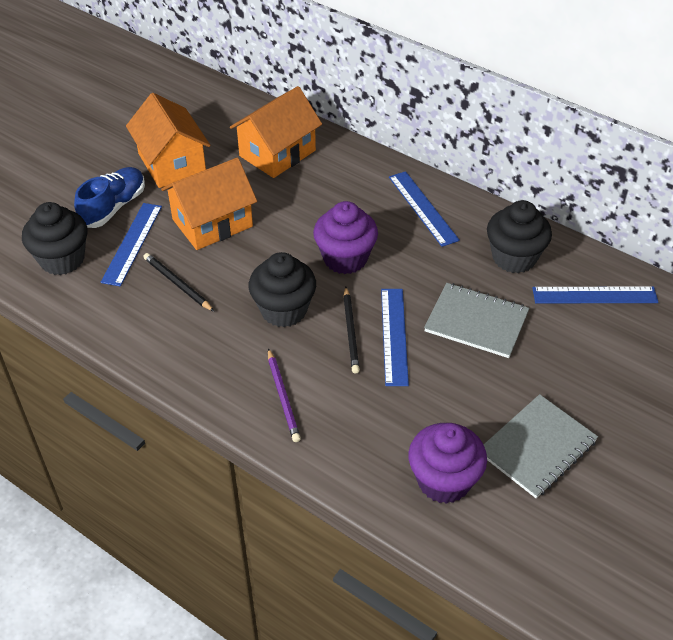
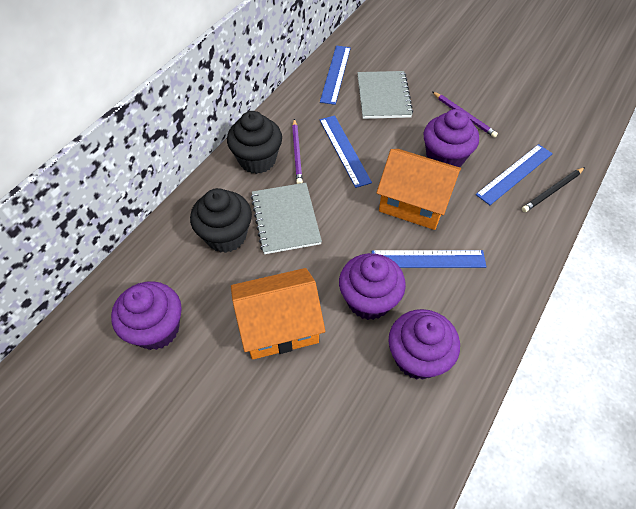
black cupcake: 3 -> 2
black pencil: 2 -> 1
blue shoe: 1 -> 0
orange house: 3 -> 2
purple cupcake: 2 -> 4
purple pencil: 1 -> 2

